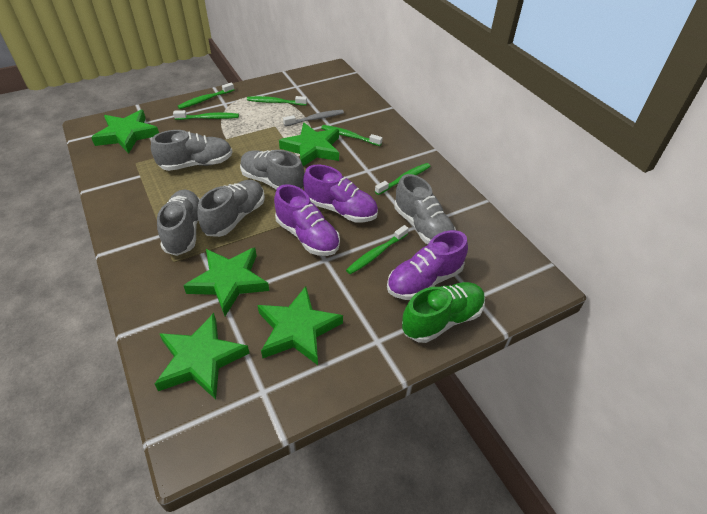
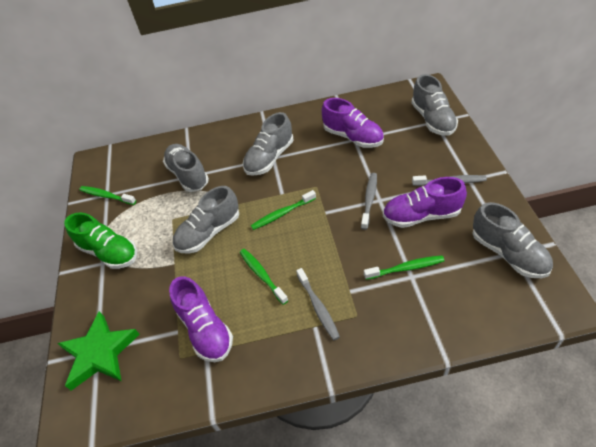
green star: 5 -> 1
green toothbrush: 6 -> 4
grey toothbrush: 1 -> 3

